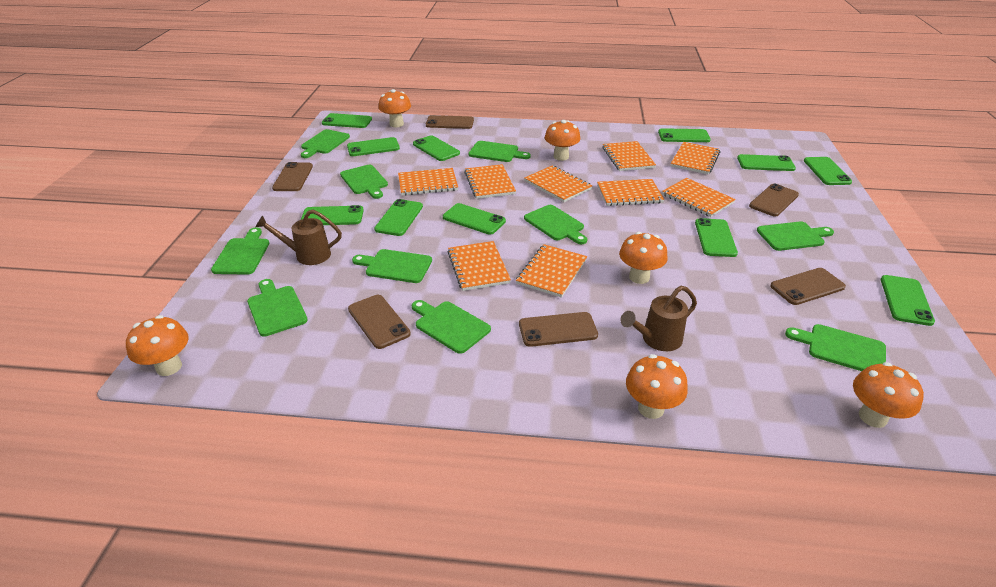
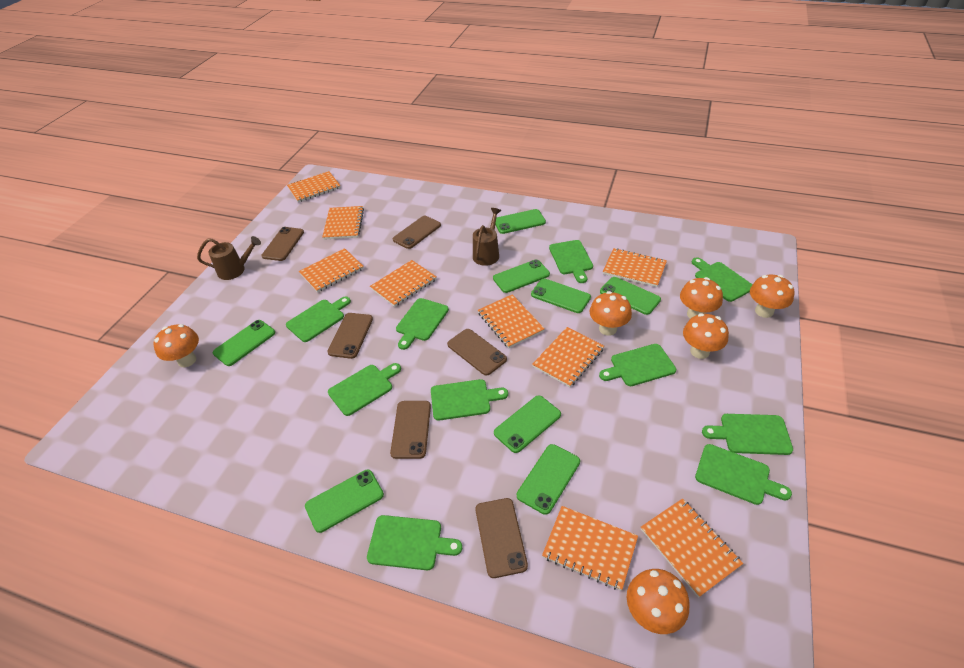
green phone: 11 -> 8

